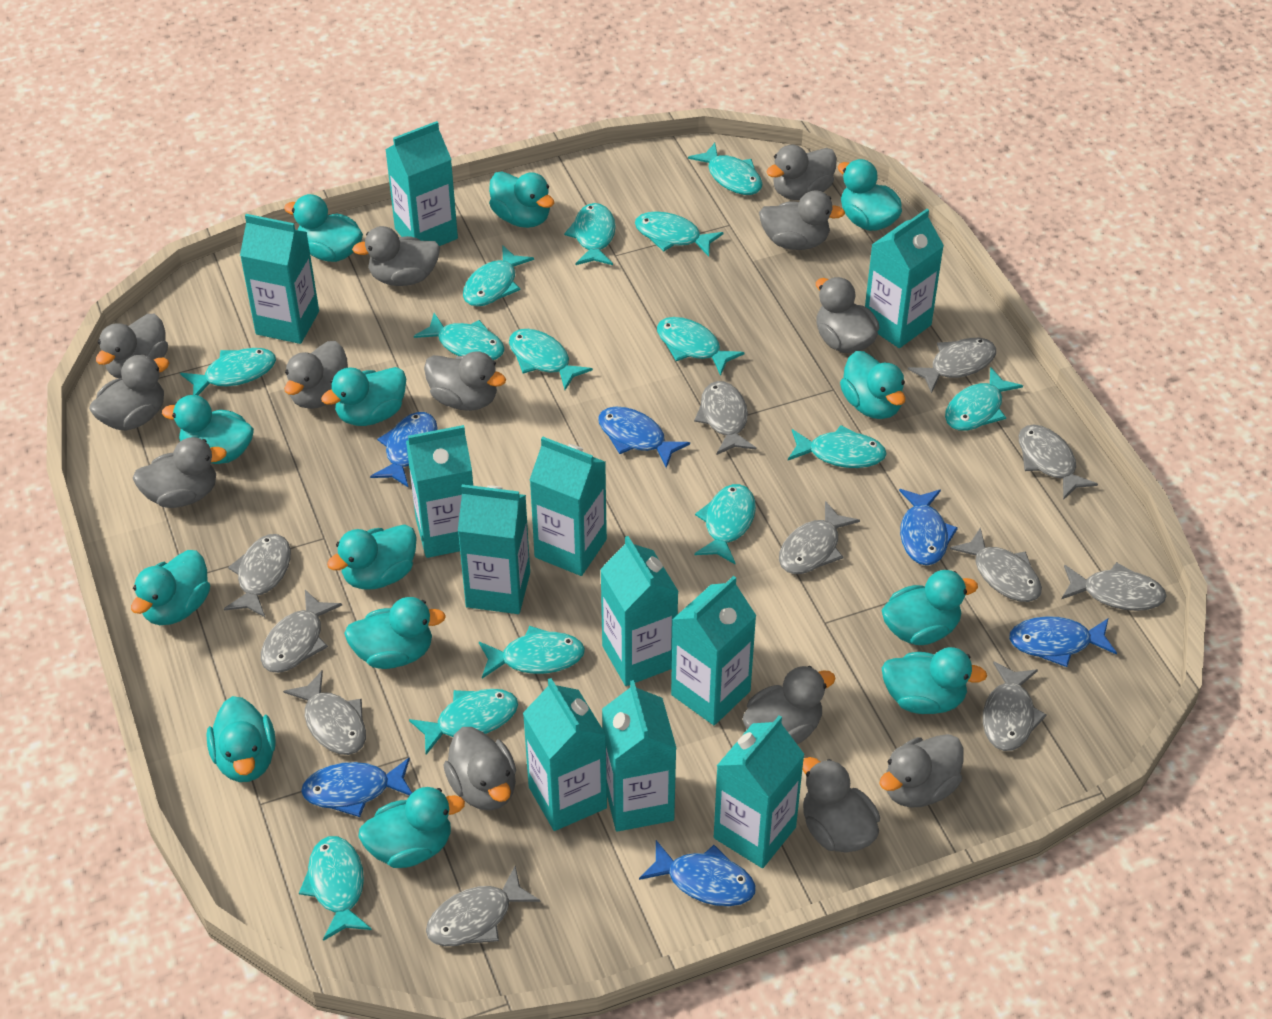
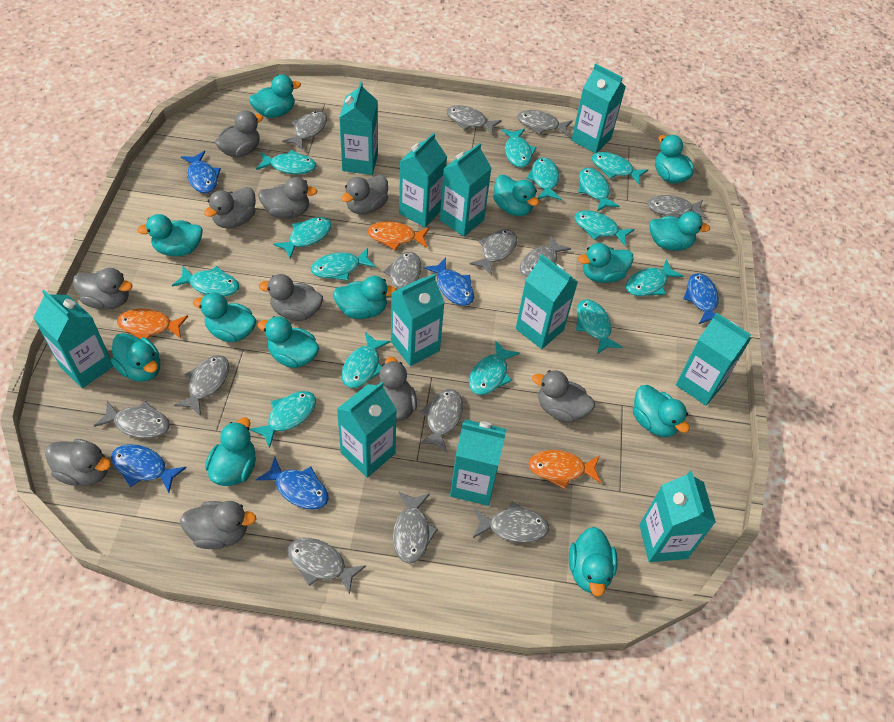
blue fish: 6 -> 5
grey duck: 13 -> 10
grey fish: 11 -> 13
orange fish: 0 -> 3

